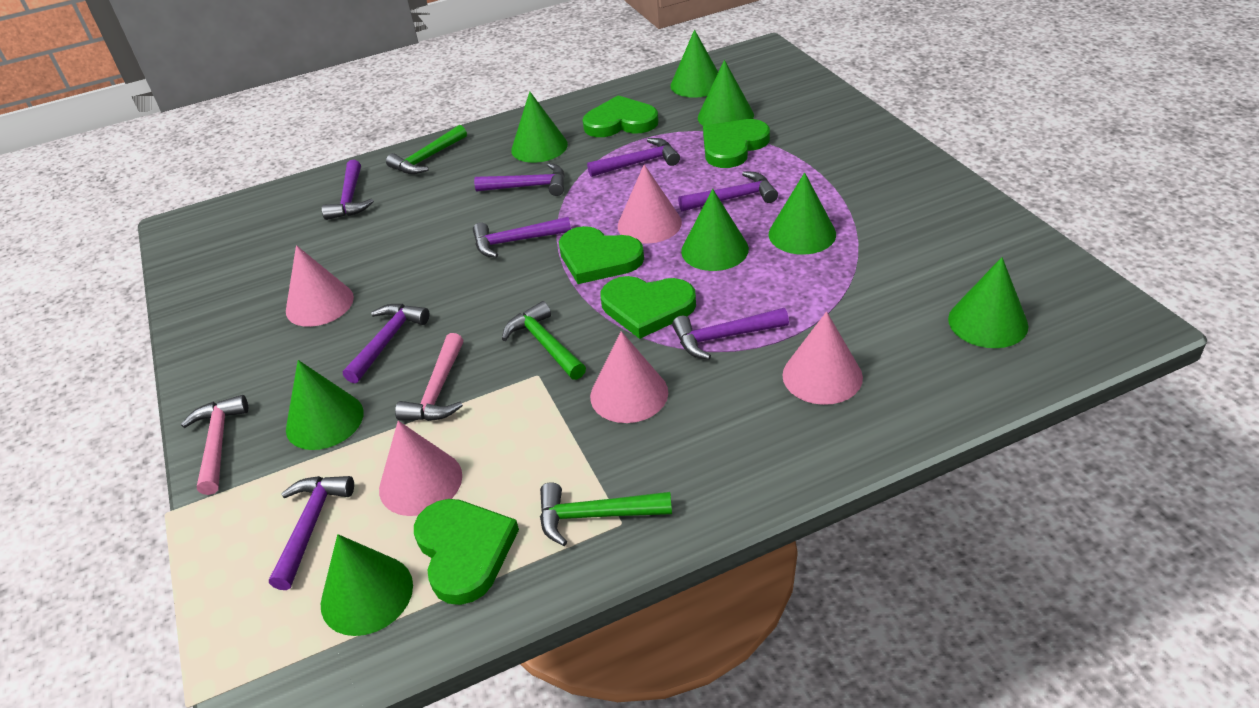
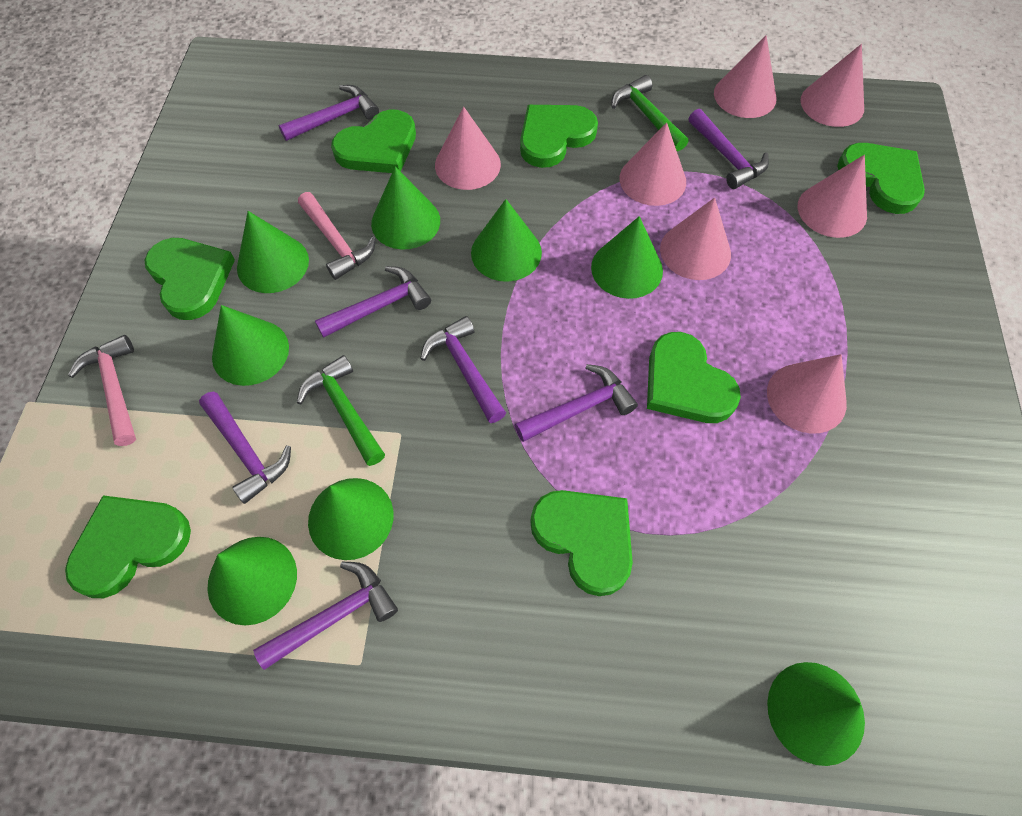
green hammer: 3 -> 2
green heart: 5 -> 7
pink cone: 5 -> 7
purple hammer: 8 -> 7

